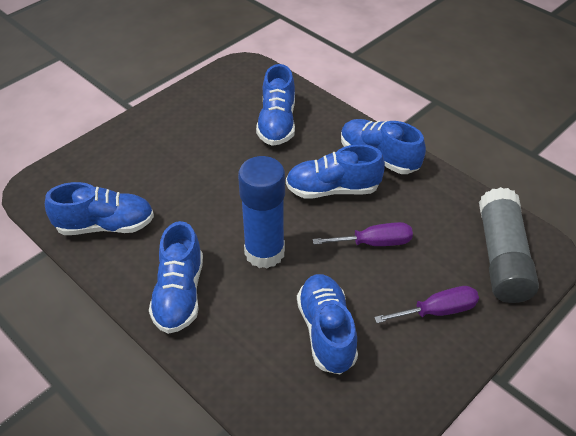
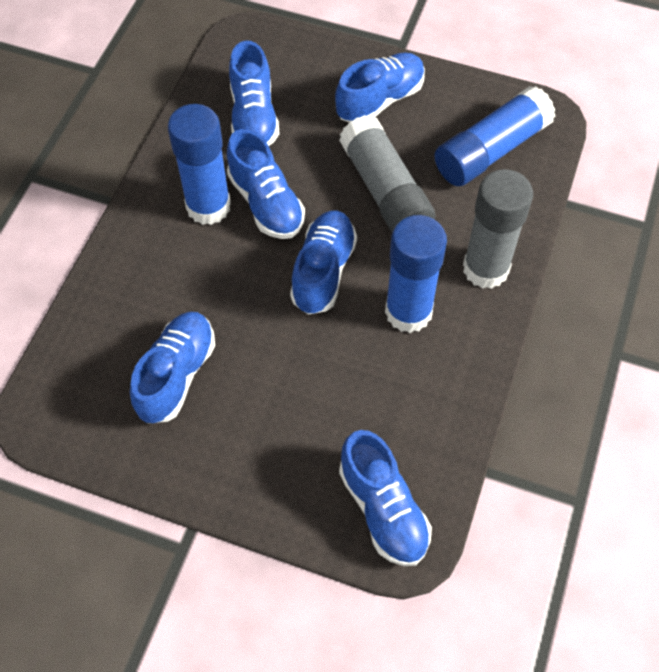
blue glue stick: 1 -> 3
grey glue stick: 1 -> 2
purple screwdriver: 2 -> 0

